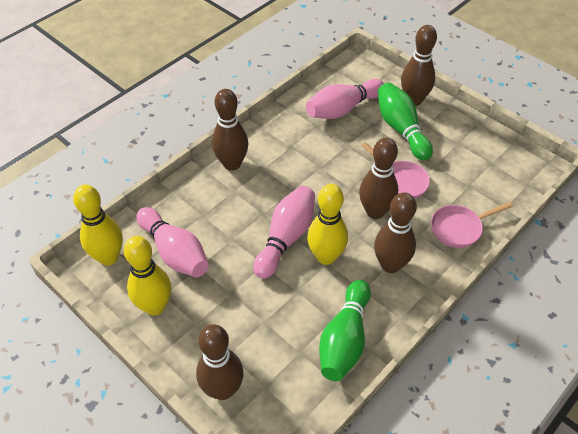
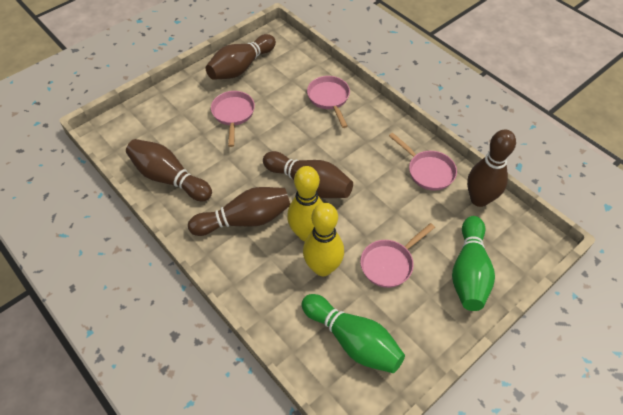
pink bowling pin: 3 -> 0
pink pan: 2 -> 4
yellow bowling pin: 3 -> 2

